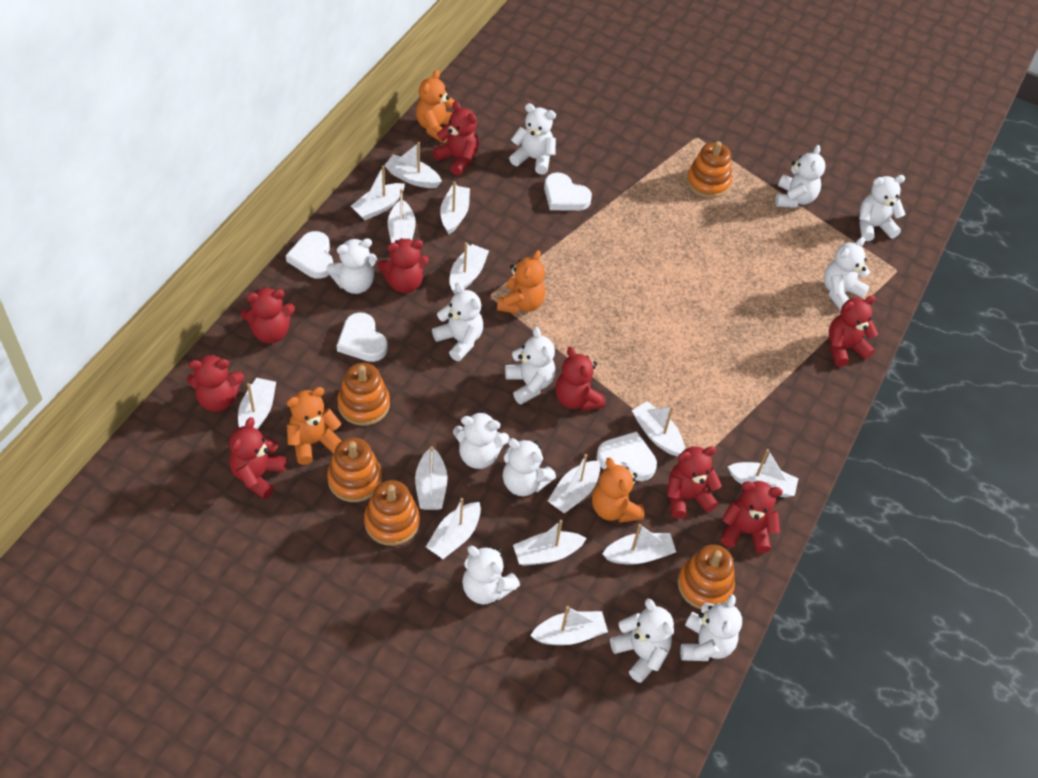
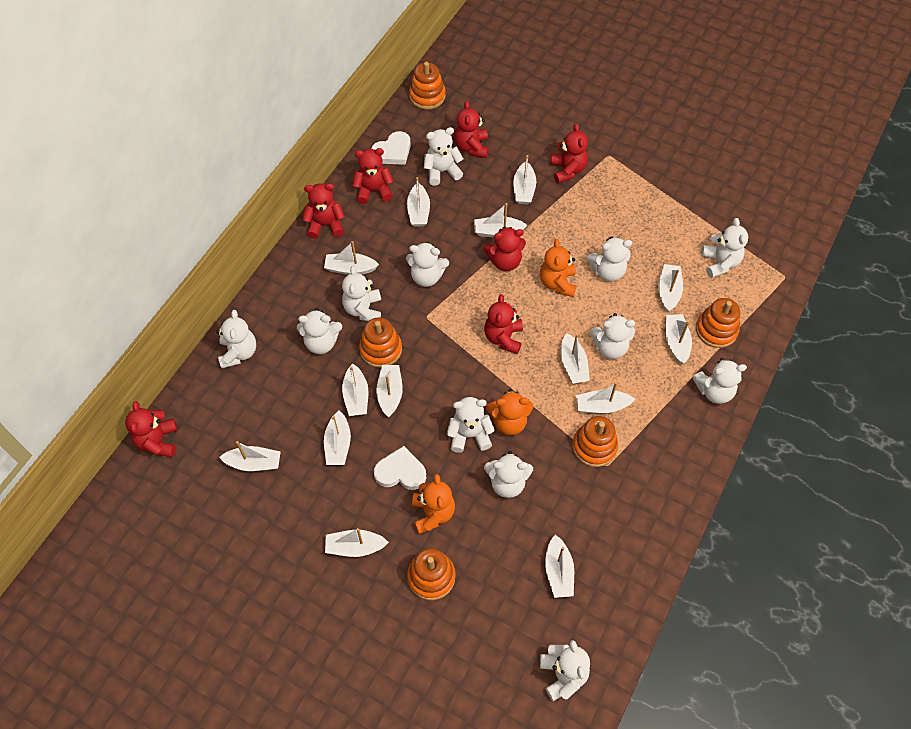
orange teddy bear: 4 -> 3
red teddy bear: 9 -> 7
white heart: 4 -> 2

